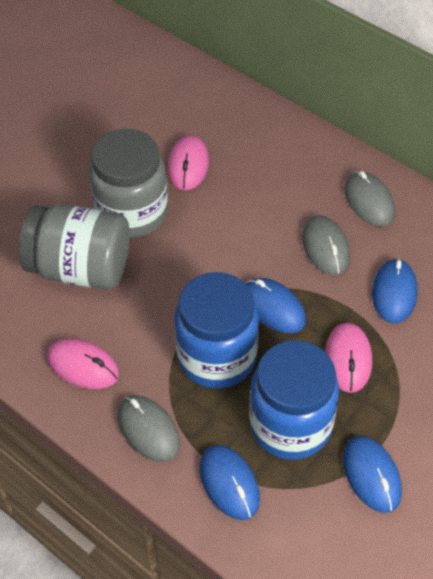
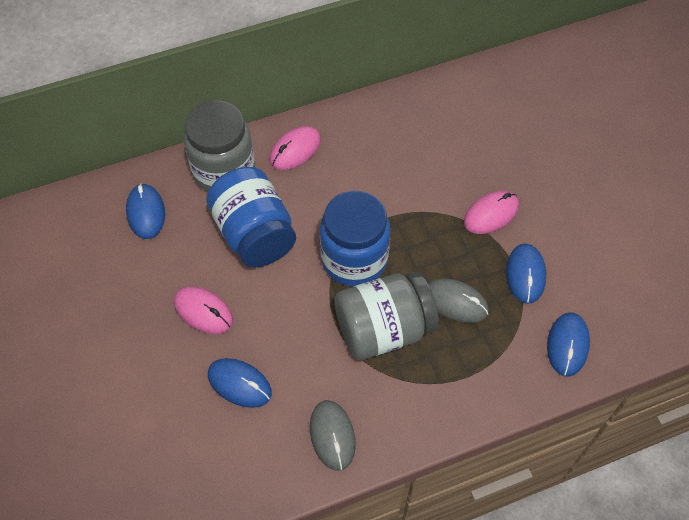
grey mouse: 3 -> 2

